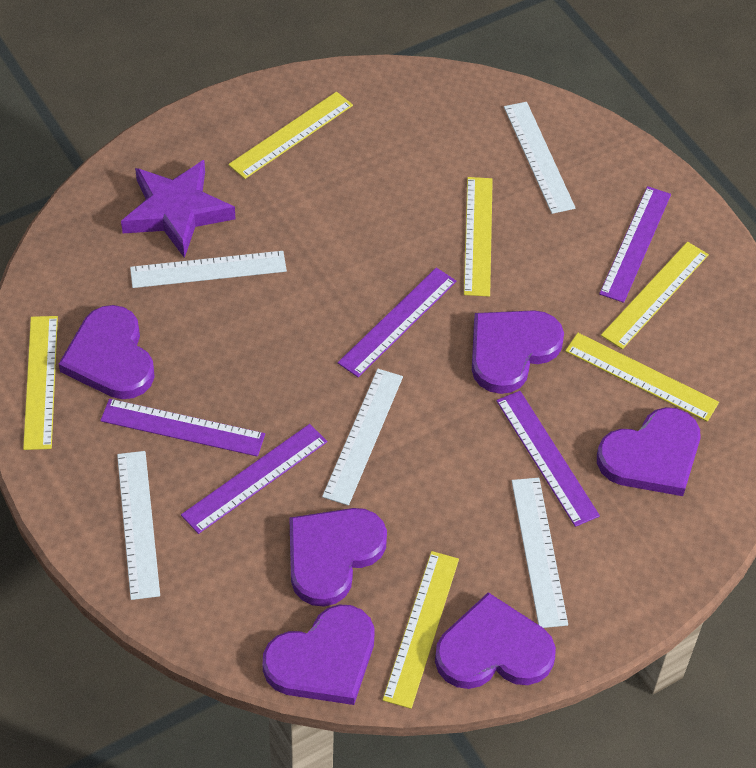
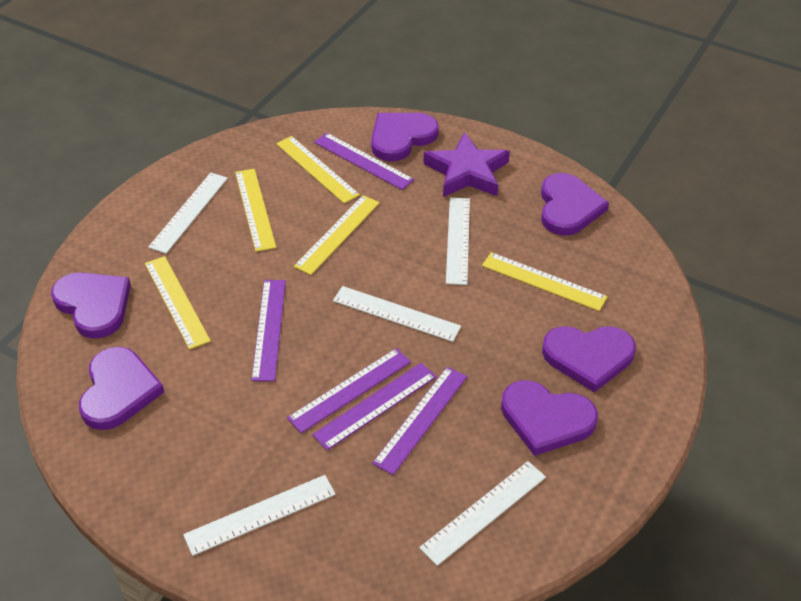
yellow ruler: 6 -> 5

